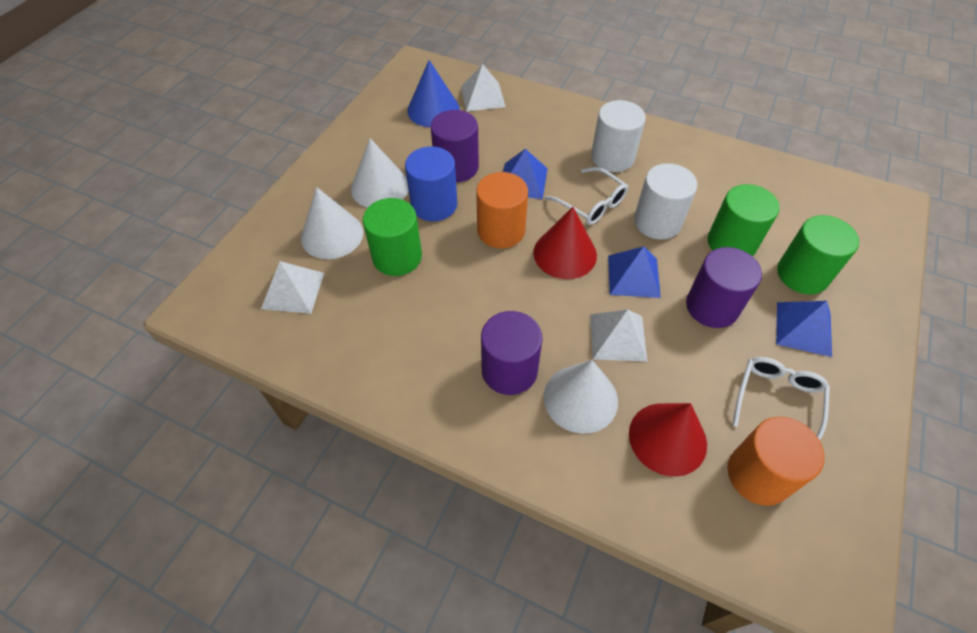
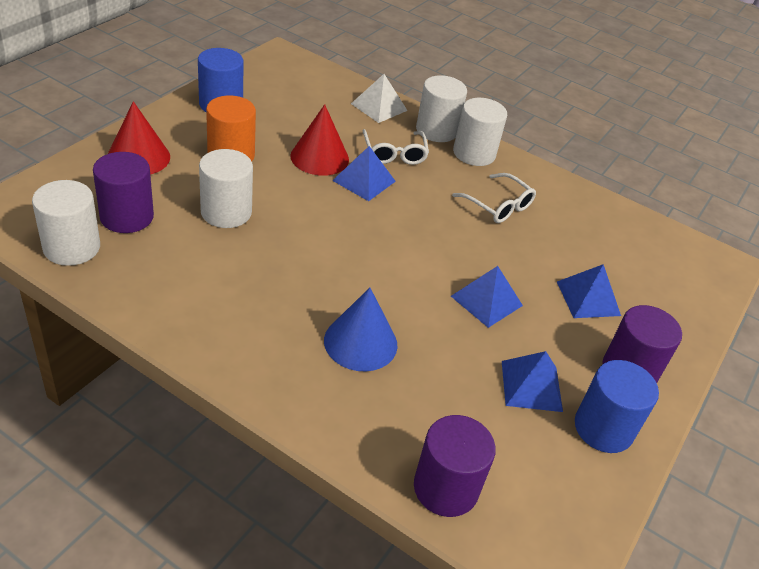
blue cylinder: 1 -> 2
blue pyramid: 3 -> 4
green cylinder: 3 -> 0
orange cylinder: 2 -> 1
white cone: 3 -> 0
white cylinder: 2 -> 4
white pyramid: 3 -> 1

